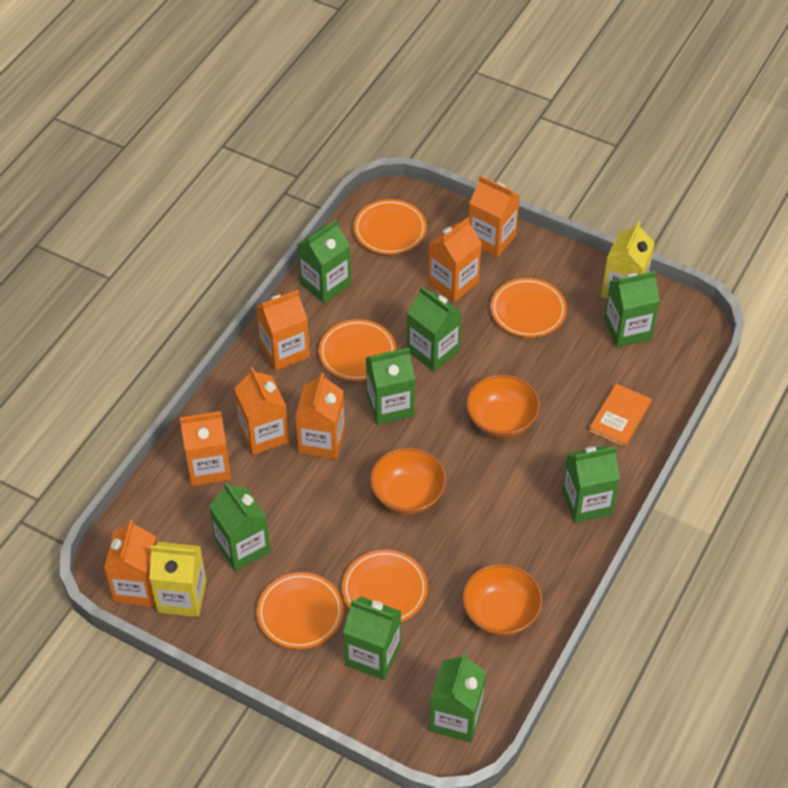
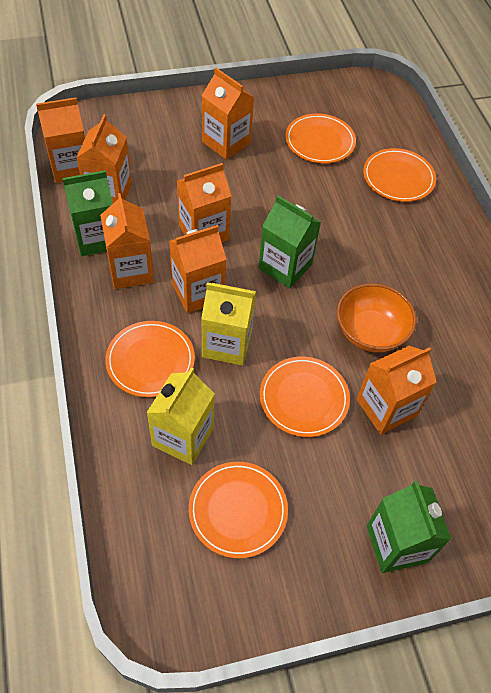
green carton: 8 -> 3
orange book: 1 -> 0
orange bowl: 3 -> 1

